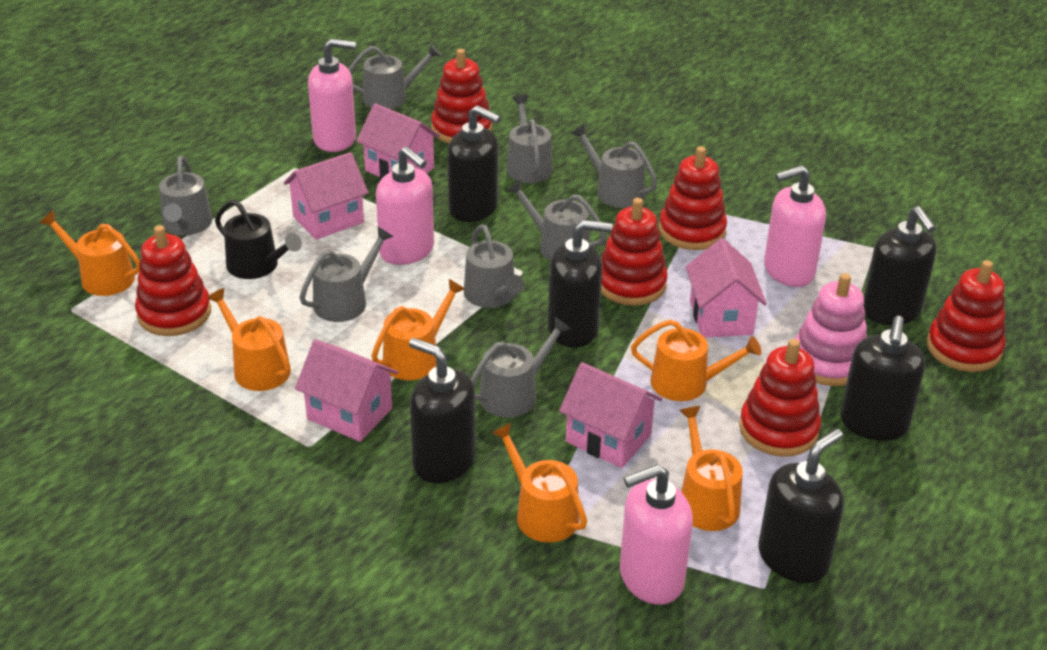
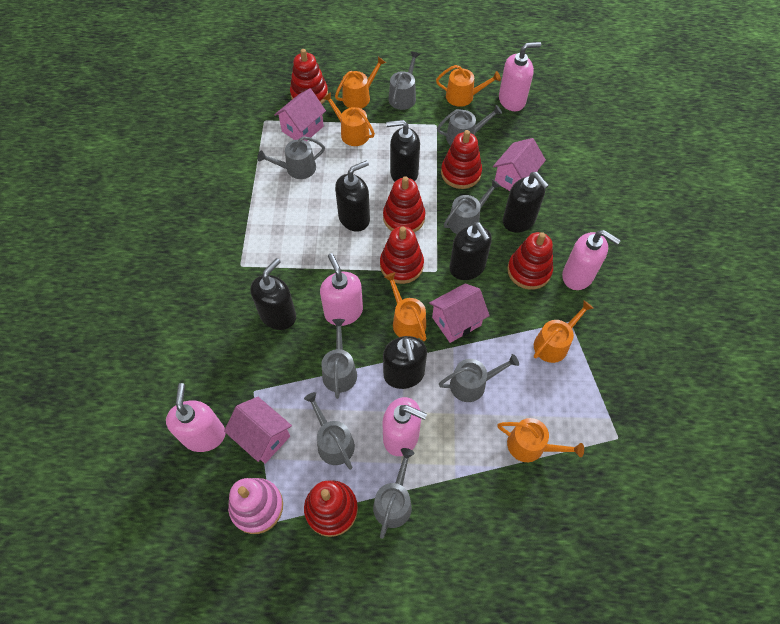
black watering can: 1 -> 0
pink house: 5 -> 4
pink soap dispenser: 4 -> 5

